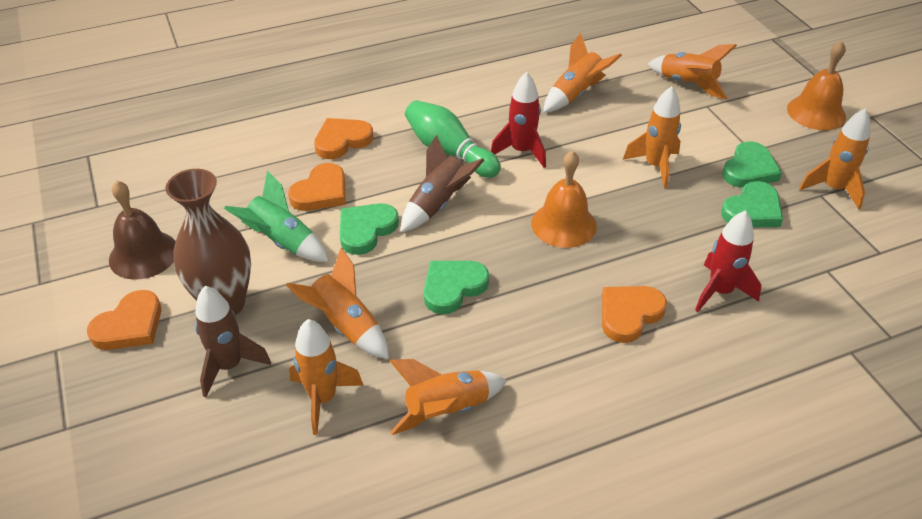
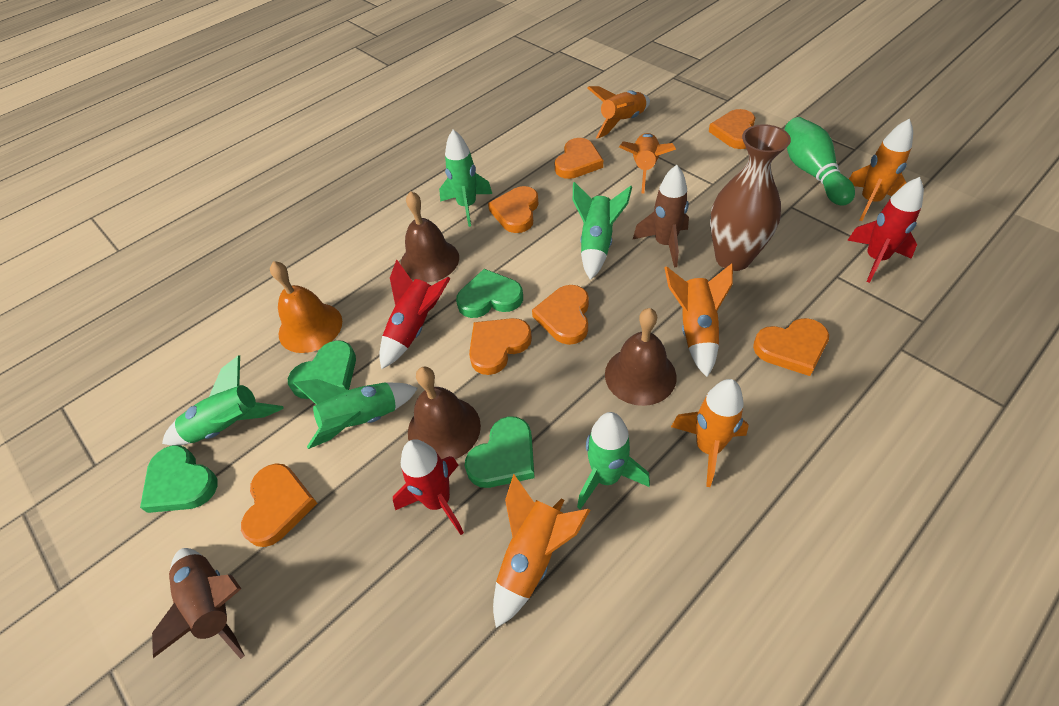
brown bell: 1 -> 3
green rocket: 1 -> 5
orange bell: 2 -> 1
orange heart: 4 -> 7
orange rocket: 7 -> 6
red rocket: 2 -> 3

